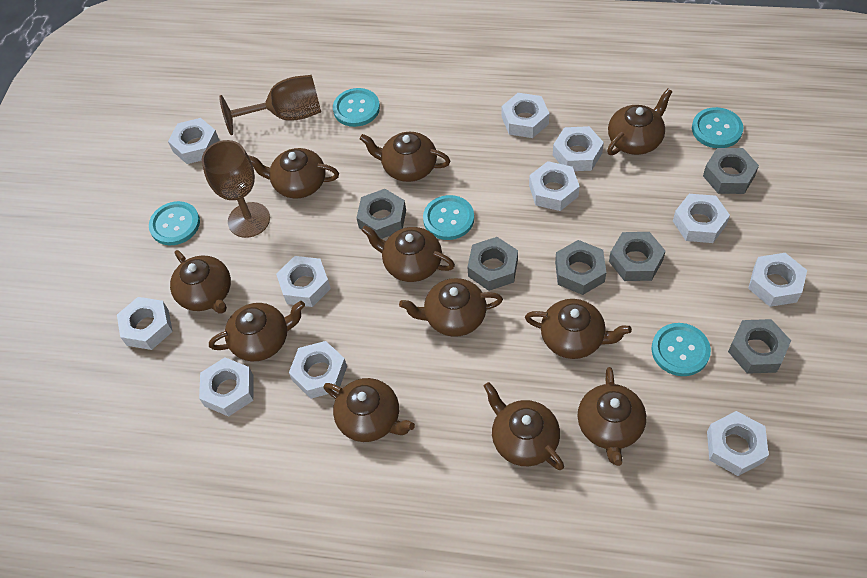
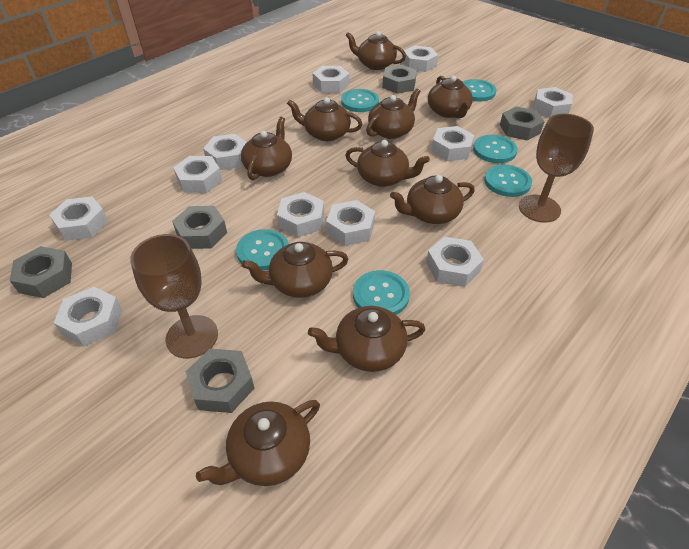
brown teapot: 11 -> 10
grey nut: 6 -> 5
turquoise button: 5 -> 6

